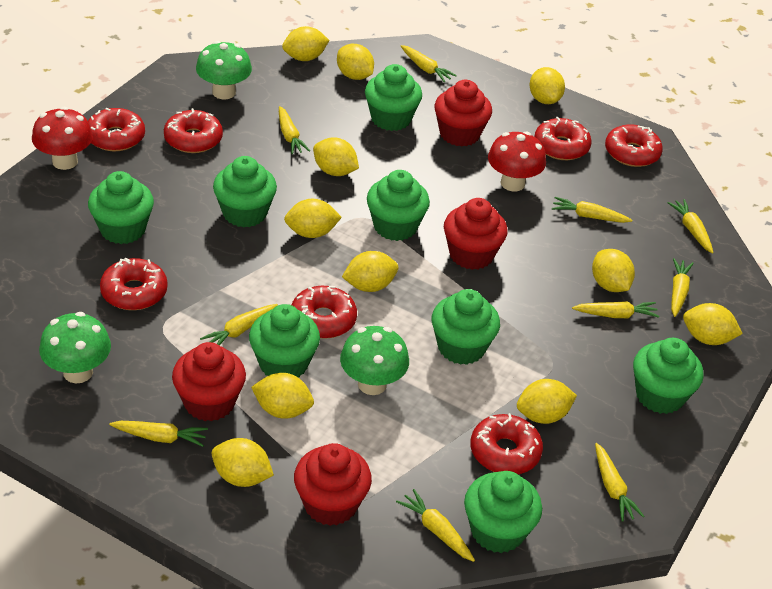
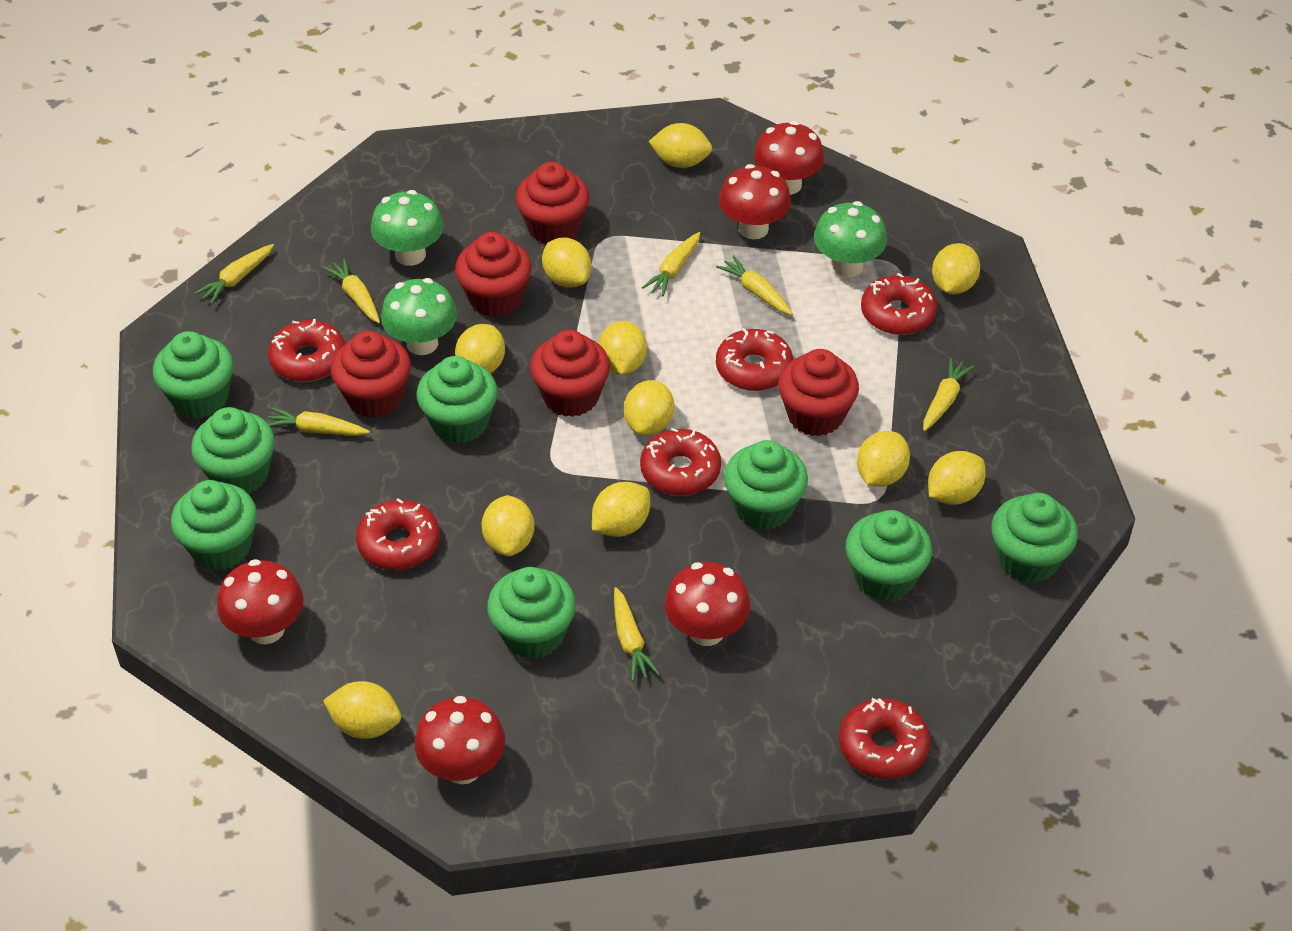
red cupcake: 4 -> 5
red donut: 7 -> 6
red mushroom: 2 -> 5
yellow carrot: 10 -> 7

